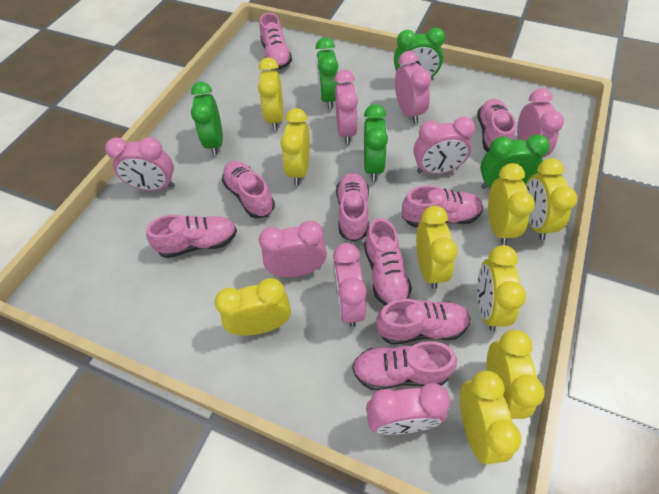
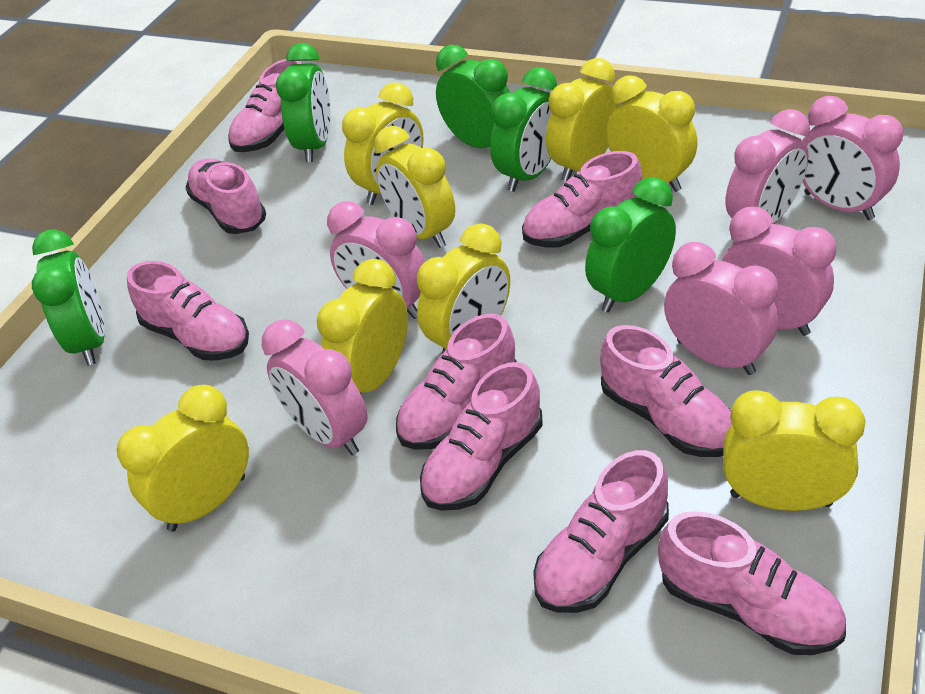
pink clock: 8 -> 6
yellow clock: 9 -> 8

